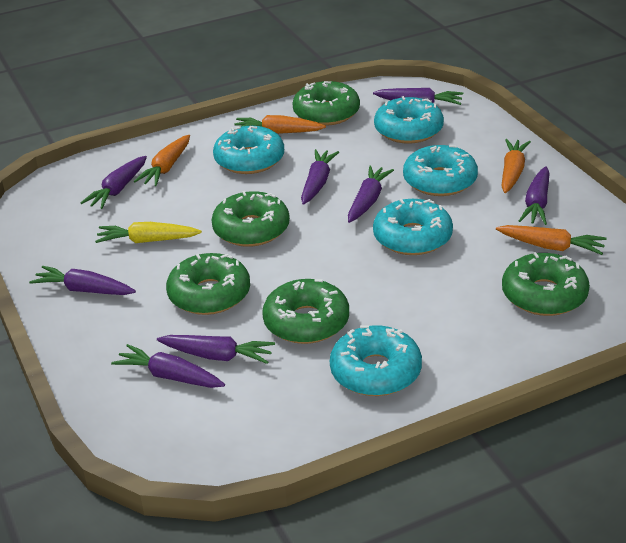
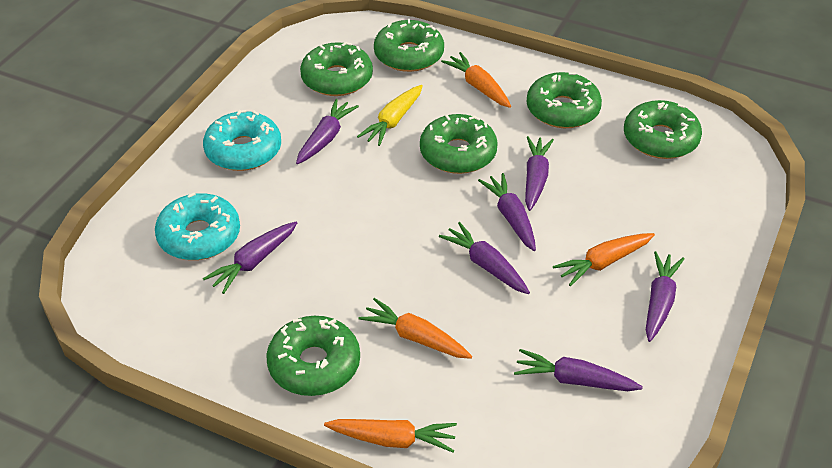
green donut: 5 -> 6
purple carrot: 8 -> 7
turquoise donut: 5 -> 2

